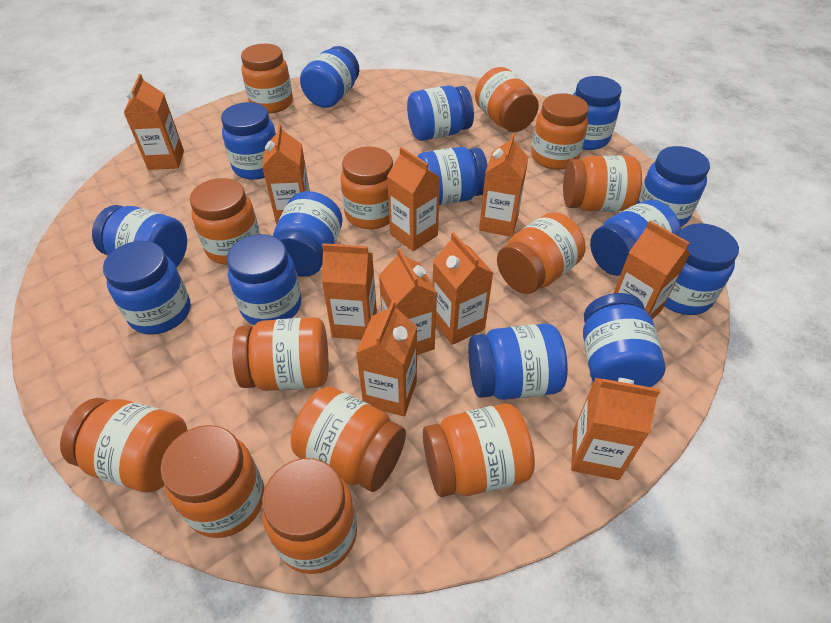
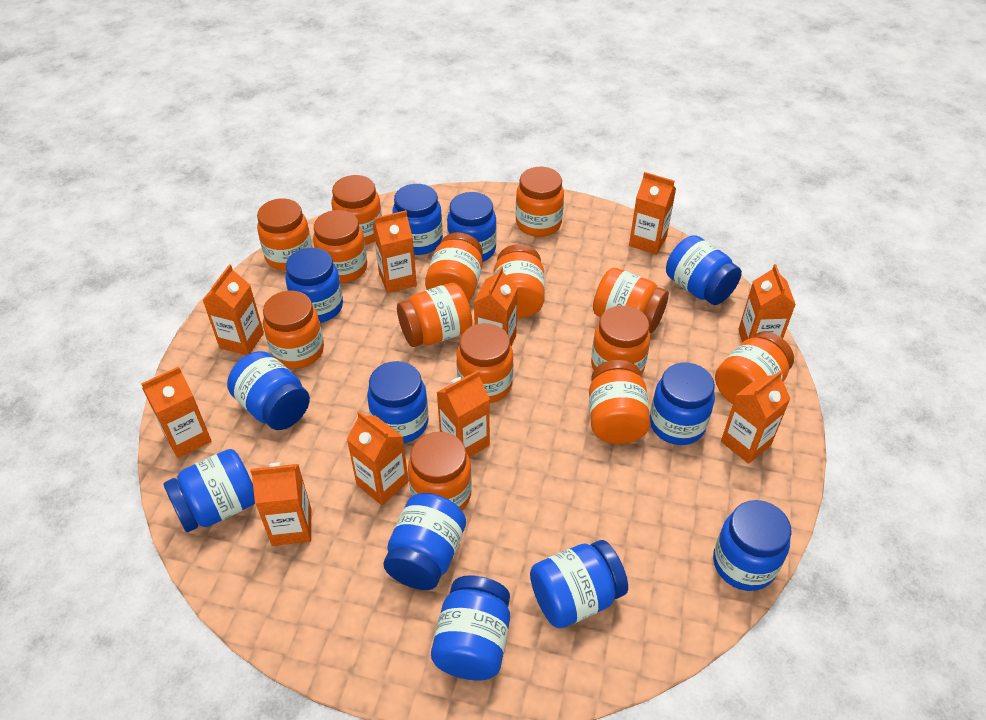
blue jar: 14 -> 12
orange jar: 13 -> 14

